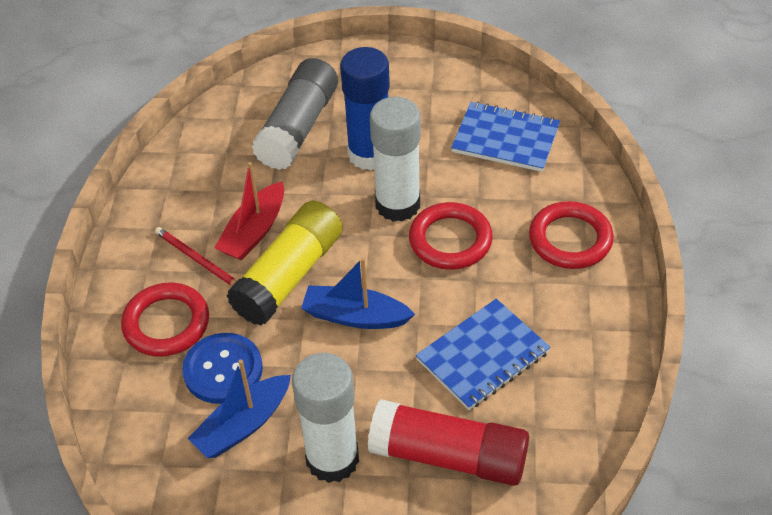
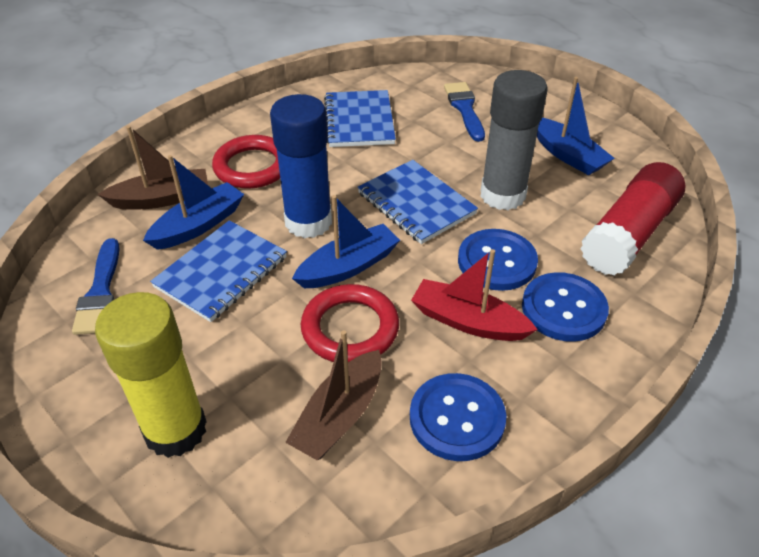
blue boat: 2 -> 3
blue brush: 0 -> 2
blue button: 1 -> 3
blue notebook: 2 -> 3
brown boat: 0 -> 2
red pencil: 1 -> 0
red ring: 3 -> 2
white glue stick: 2 -> 0

